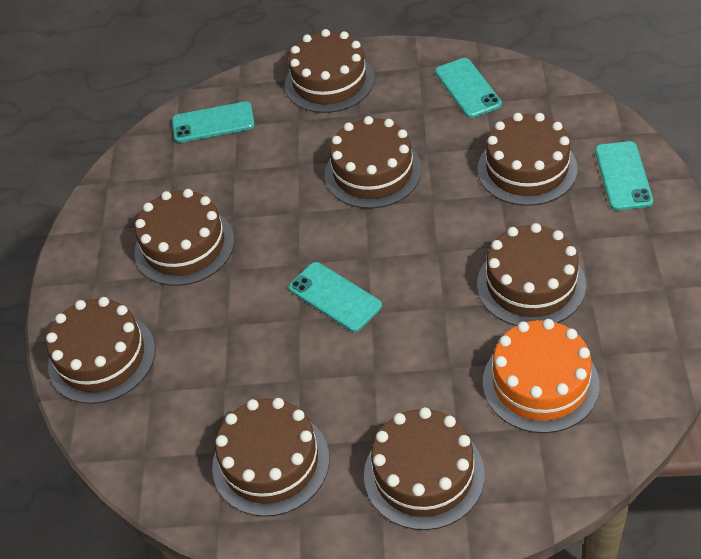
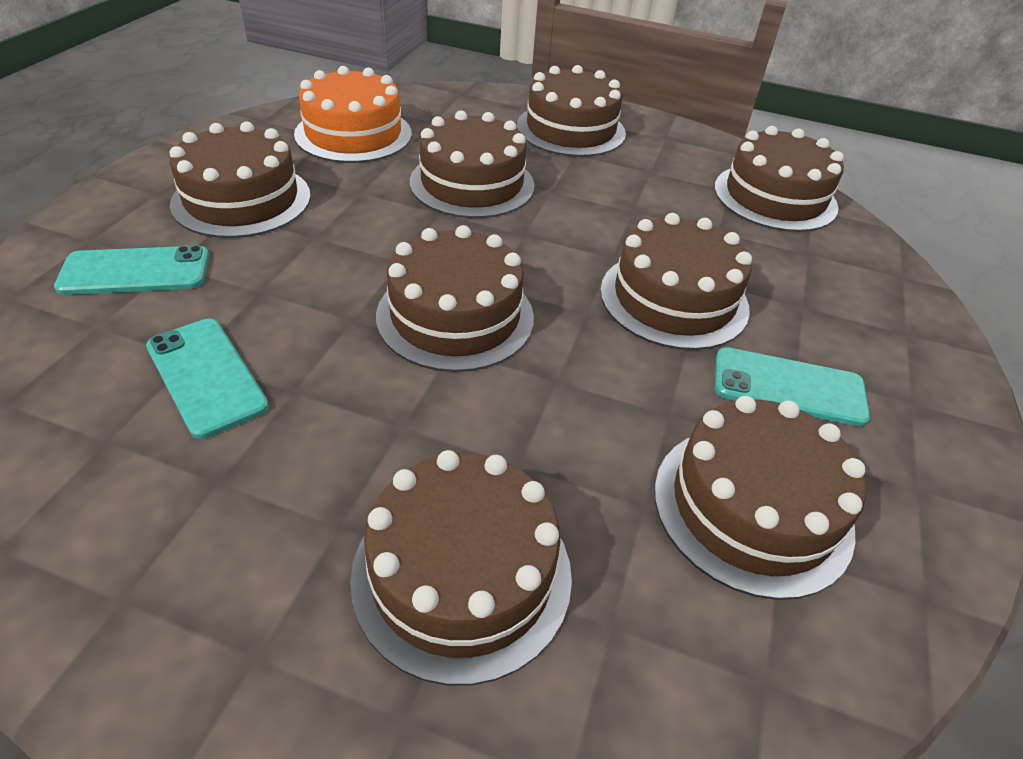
turquoise phone: 4 -> 3

